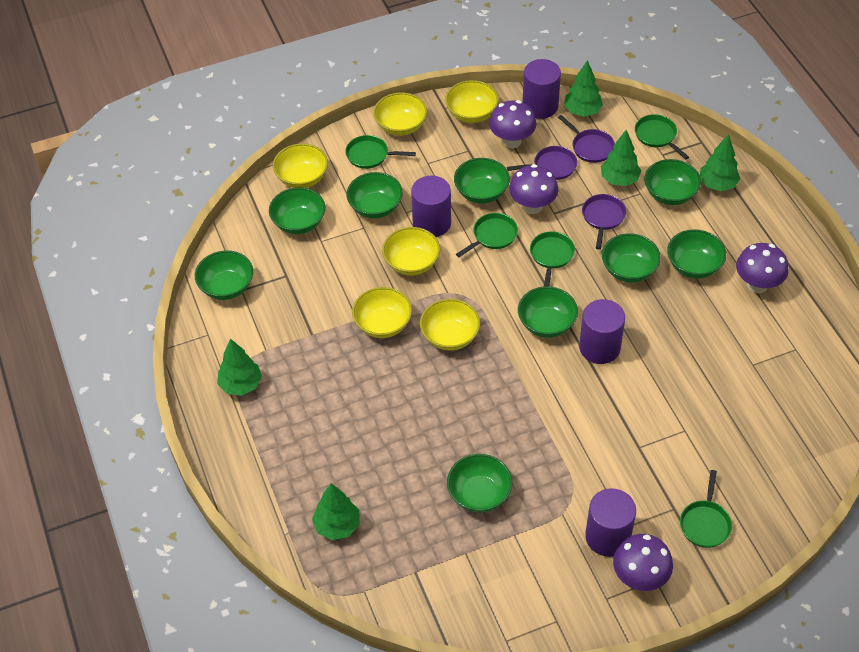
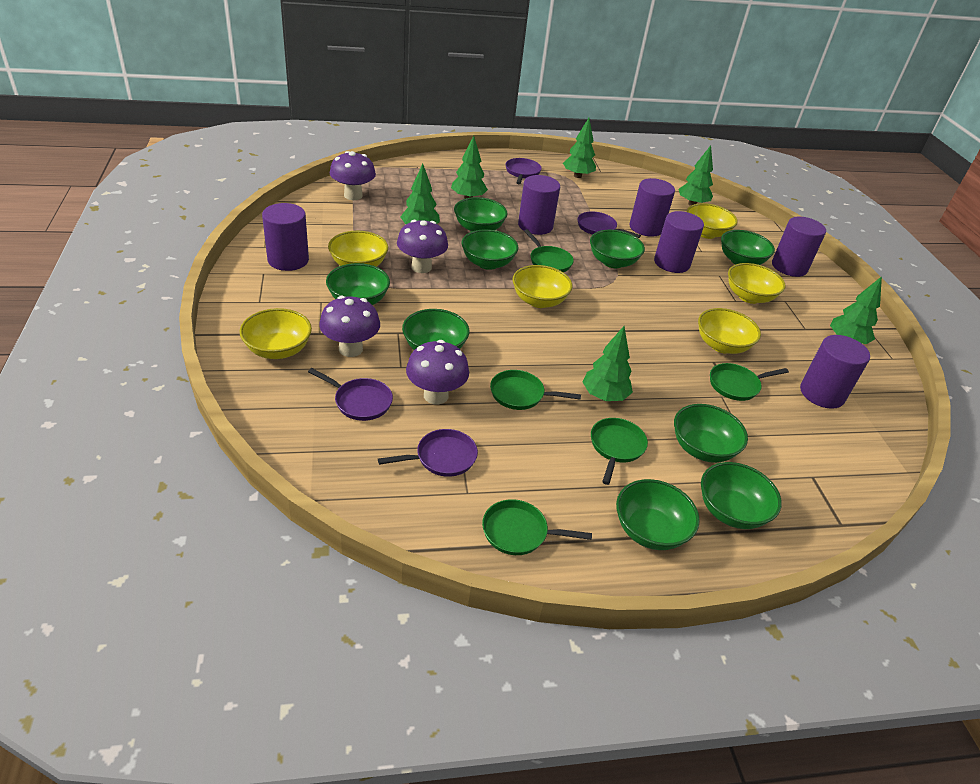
green tree: 5 -> 6
purple cylinder: 4 -> 6
purple pan: 3 -> 4

